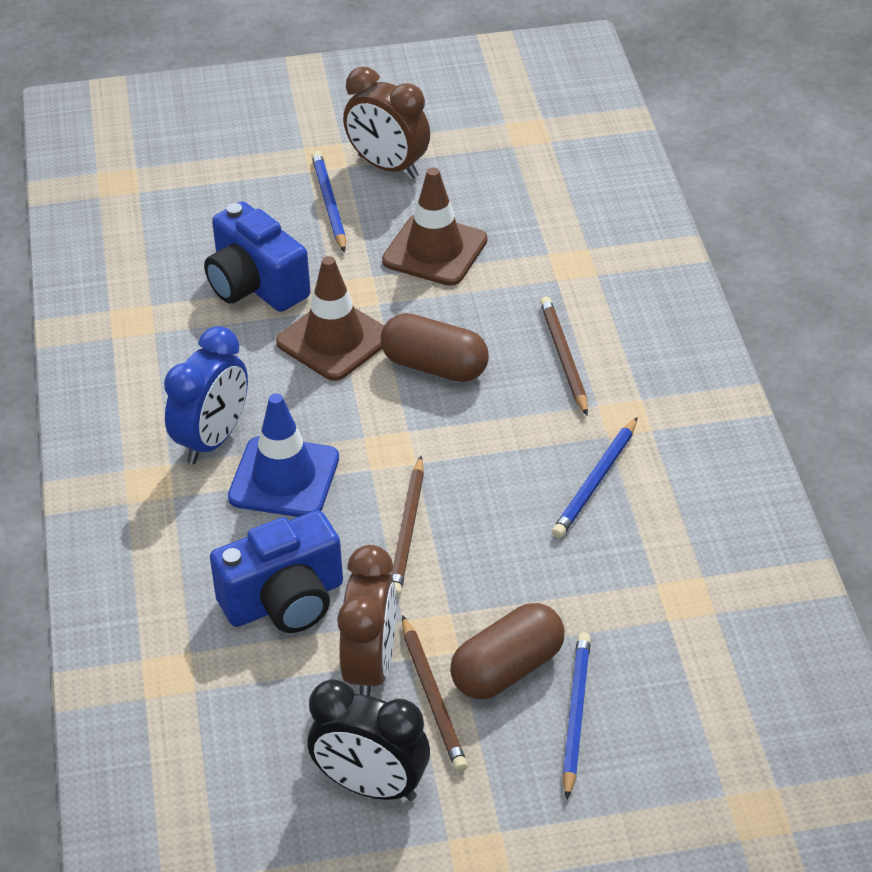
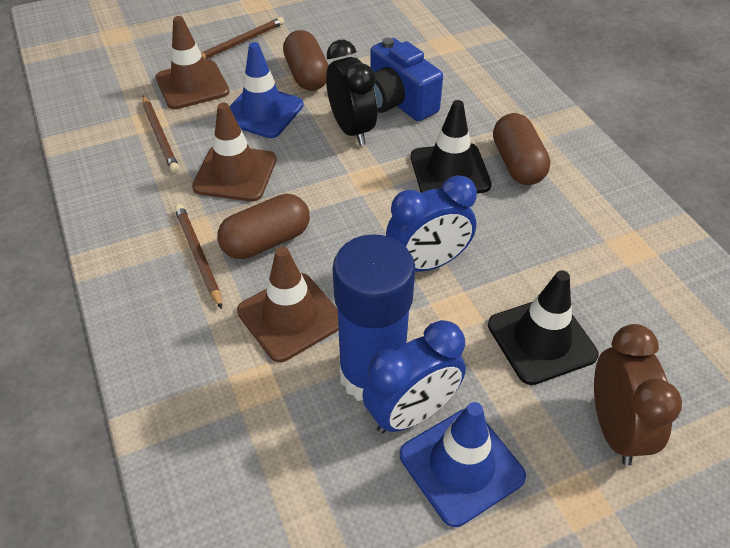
black traffic cone: 0 -> 2
blue camera: 2 -> 1
blue clock: 1 -> 2
blue glue stick: 0 -> 1
blue pencil: 3 -> 0
blue traffic cone: 1 -> 2
brown capsule: 2 -> 3
brown clock: 2 -> 1
brown traffic cone: 2 -> 3

